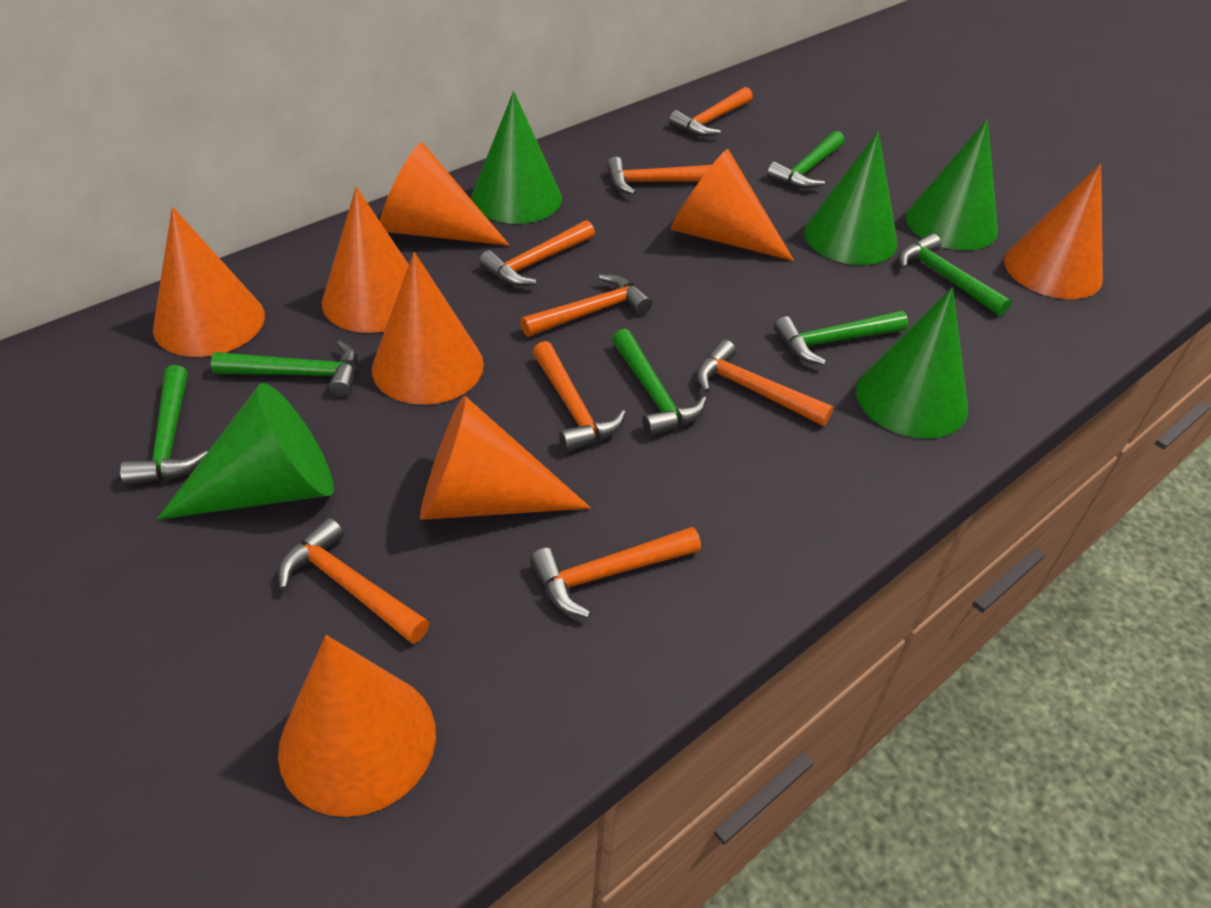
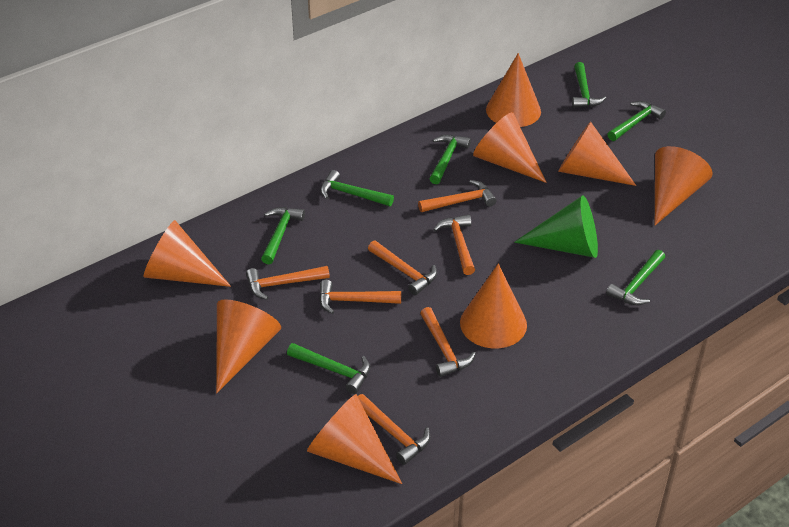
green cone: 5 -> 1
green hammer: 6 -> 7
orange hammer: 8 -> 7

